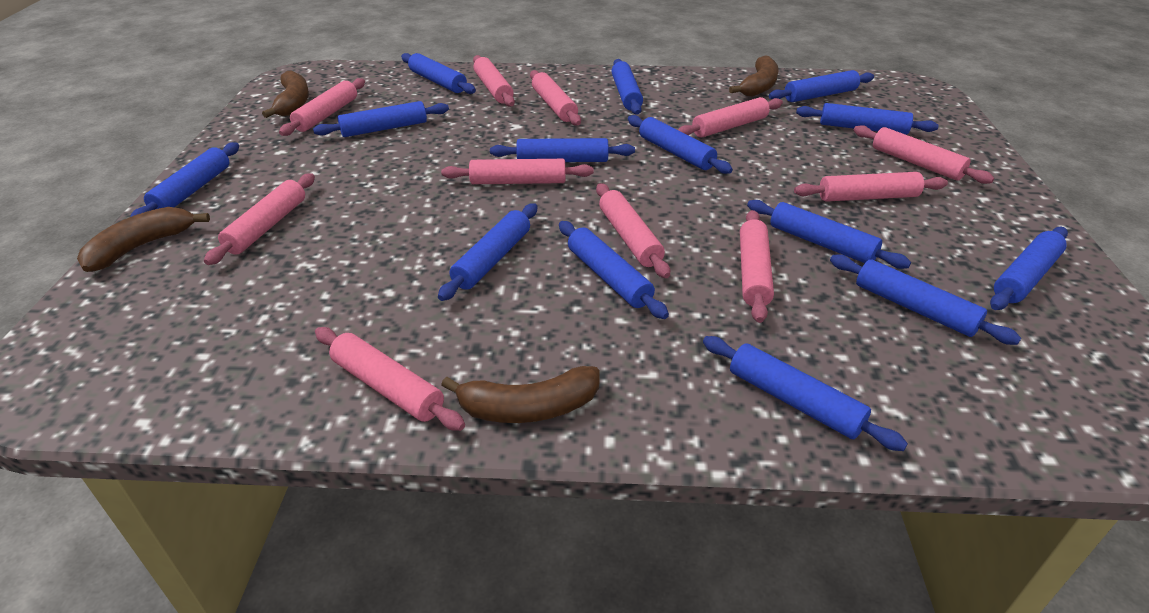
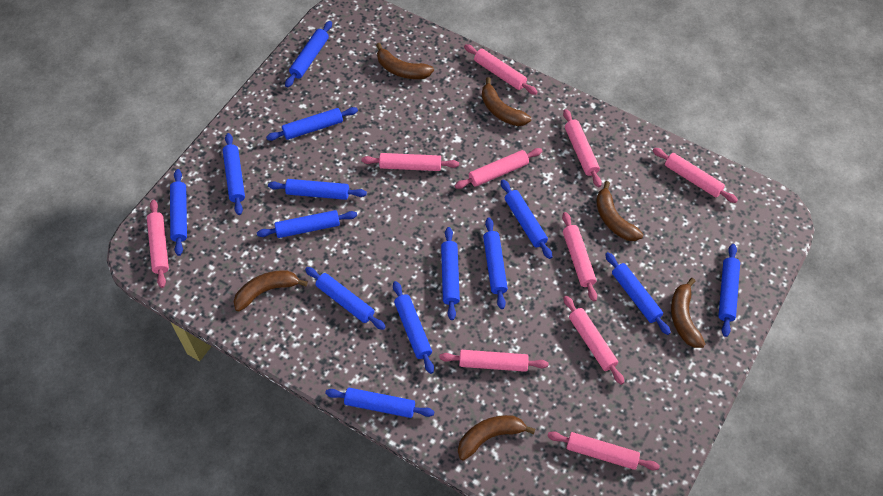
brown banana: 4 -> 6
pink rolling pin: 11 -> 10

